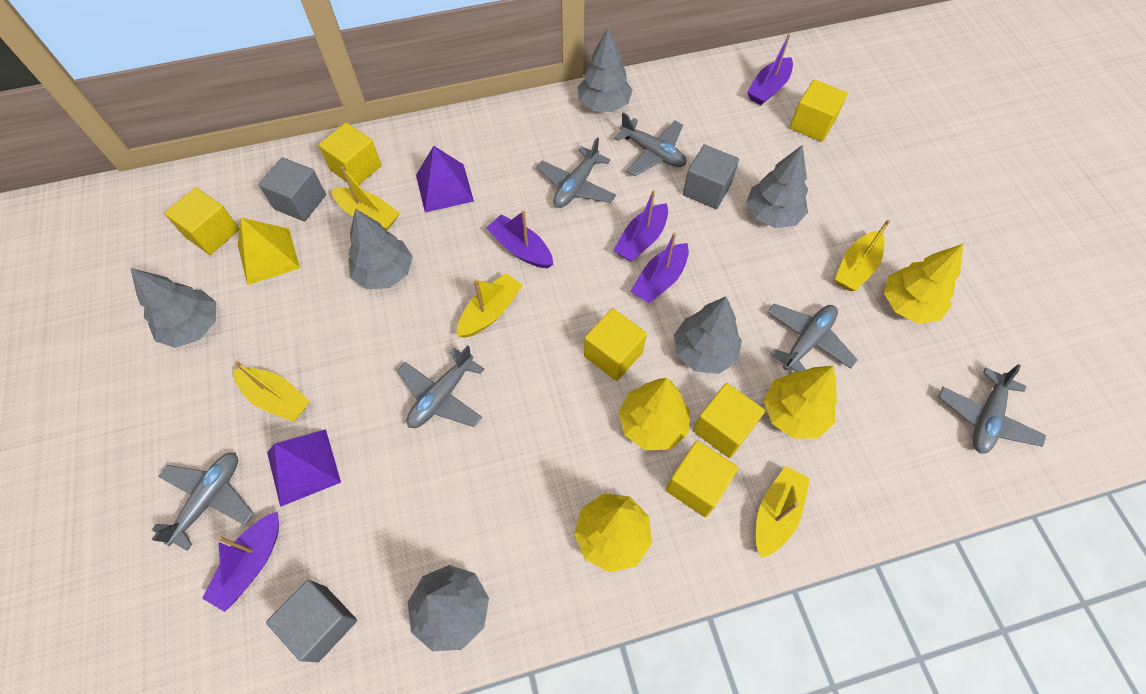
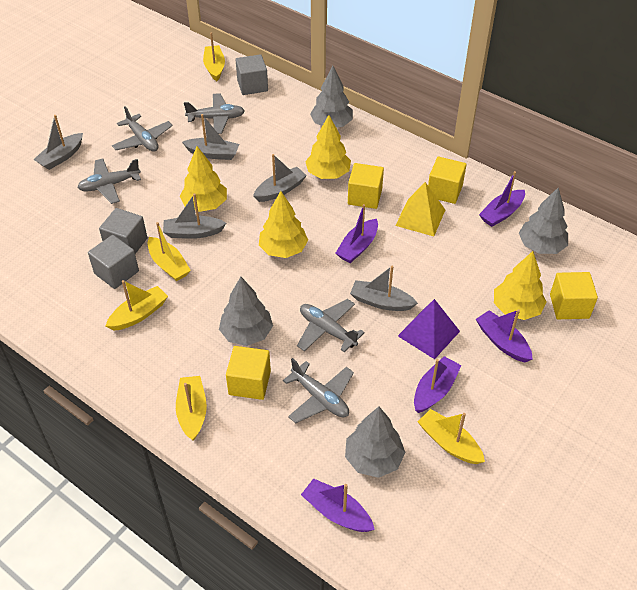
grey boat: 0 -> 5
grey plane: 6 -> 5
grey tree: 6 -> 4
purple pyramid: 2 -> 1
yellow cube: 6 -> 4

